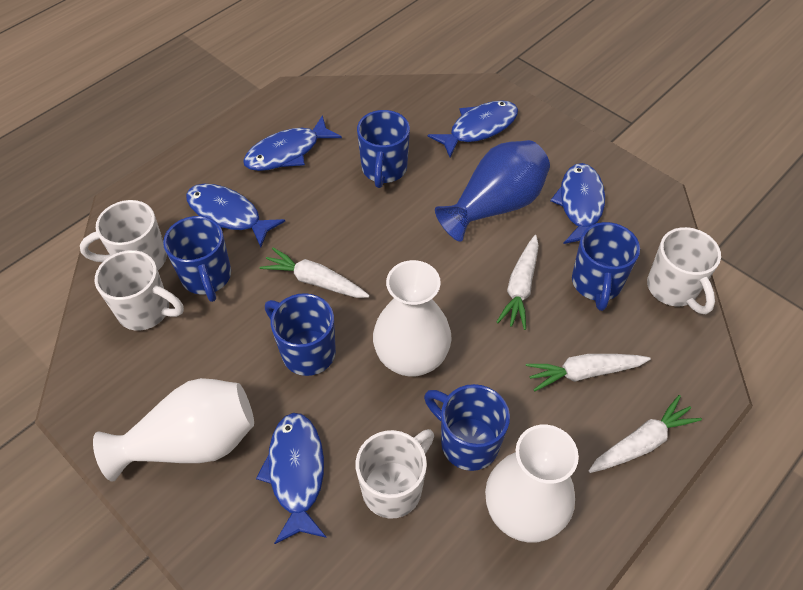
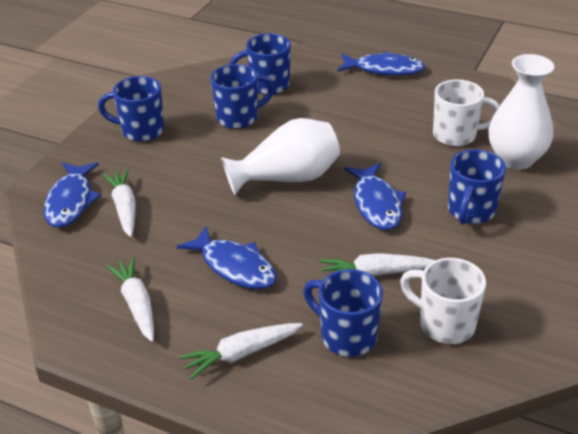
blue fish: 5 -> 4
blue vase: 1 -> 0
white mug: 4 -> 2
white vase: 3 -> 2

